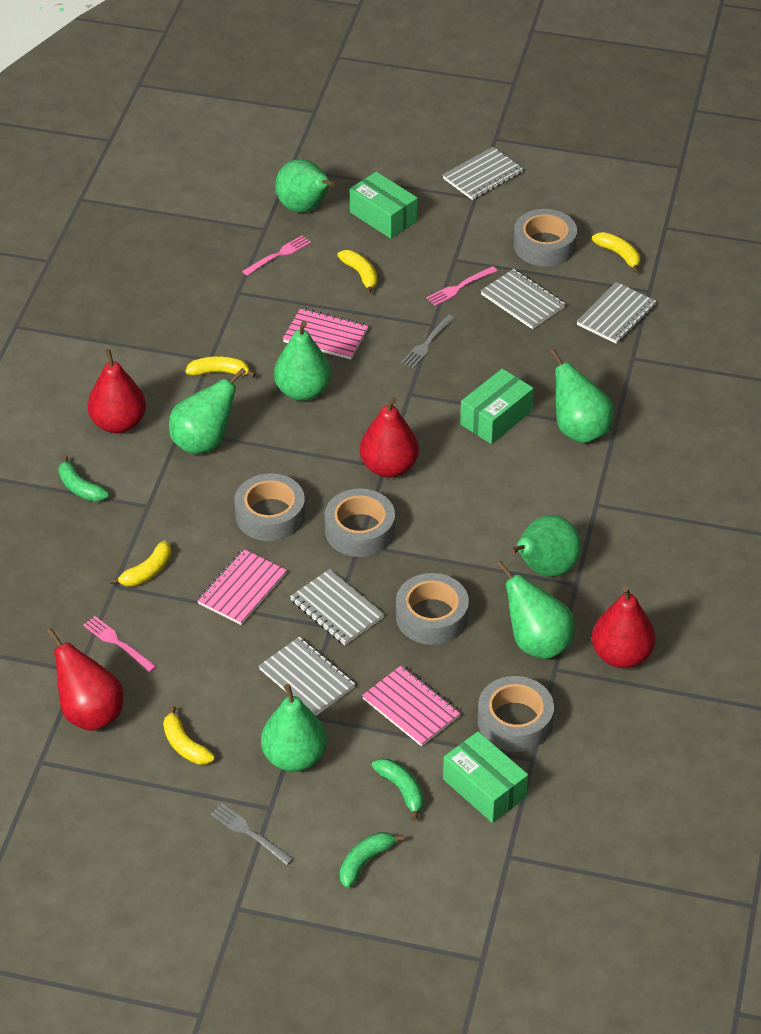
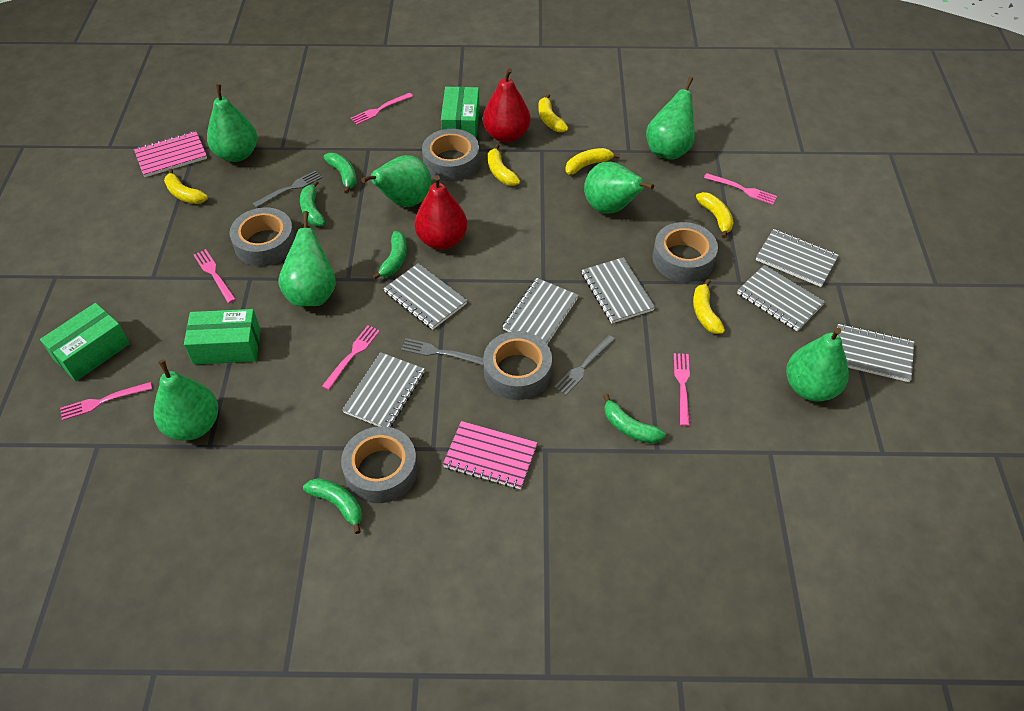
green banana: 3 -> 5
grey fork: 2 -> 3
grey notebook: 5 -> 7
pink fork: 3 -> 6
pink notebook: 3 -> 2
red pear: 4 -> 2
yellow banana: 5 -> 6

